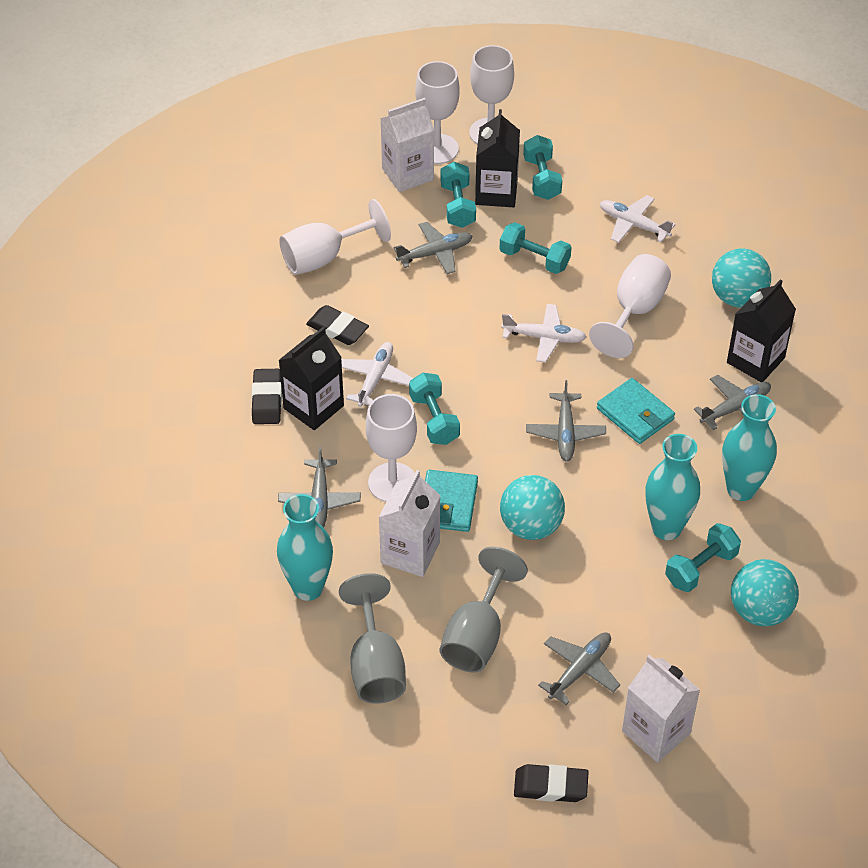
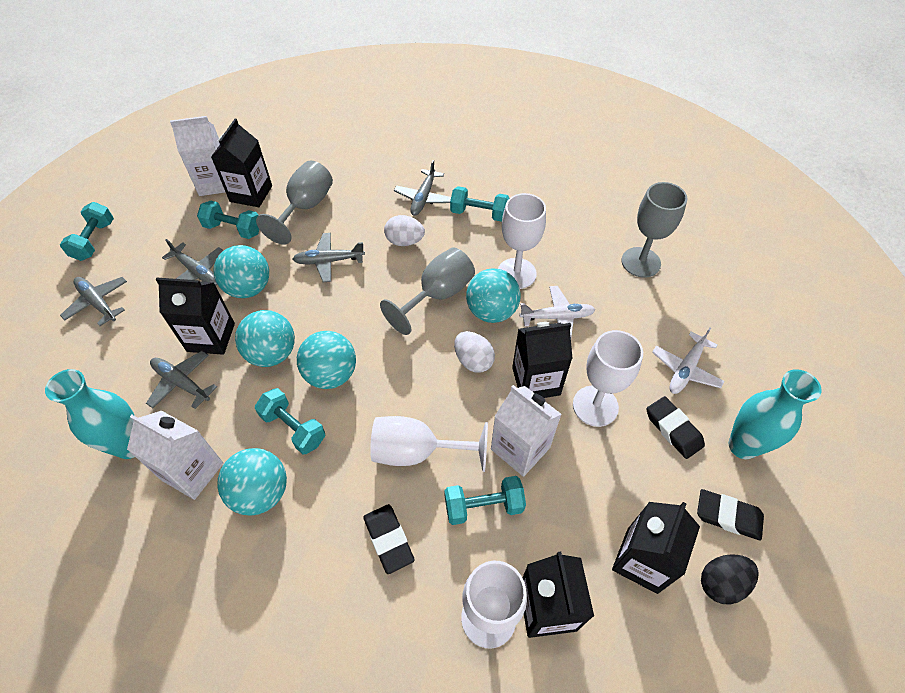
black carton: 3 -> 5
black egg: 0 -> 1
grey goblet: 2 -> 3
turquoise ball: 3 -> 5
turquoise vase: 3 -> 2
turquoise wallet: 2 -> 0
white egg: 0 -> 2
white goblet: 5 -> 4
white plane: 3 -> 2

